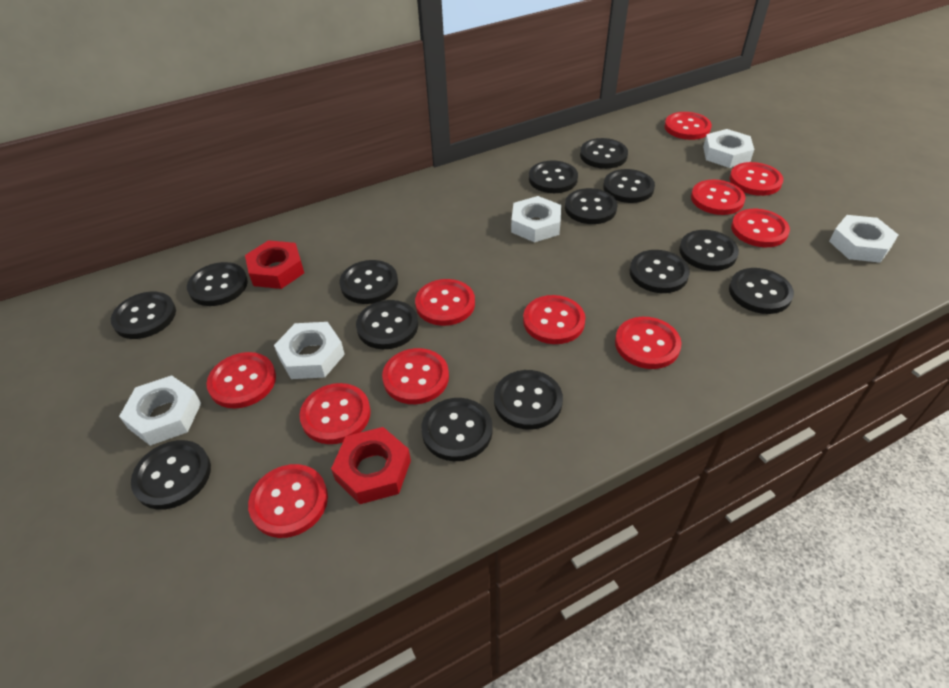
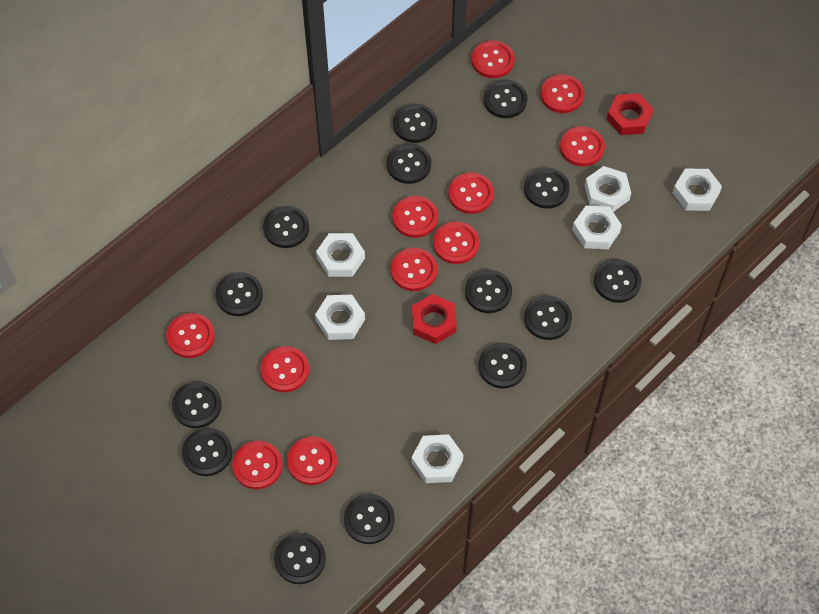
white nut: 5 -> 6

